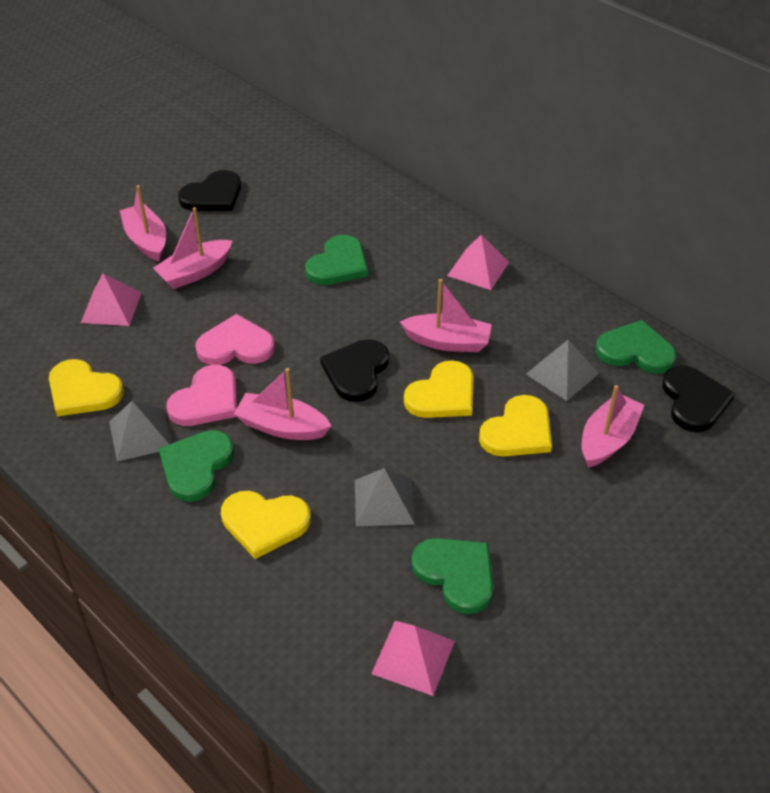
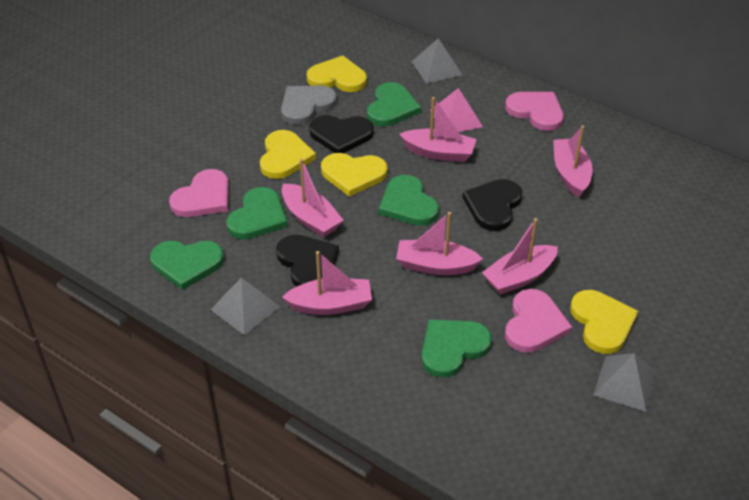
green heart: 4 -> 5
grey heart: 0 -> 1
pink boat: 5 -> 6
pink heart: 2 -> 3
pink pyramid: 3 -> 1

